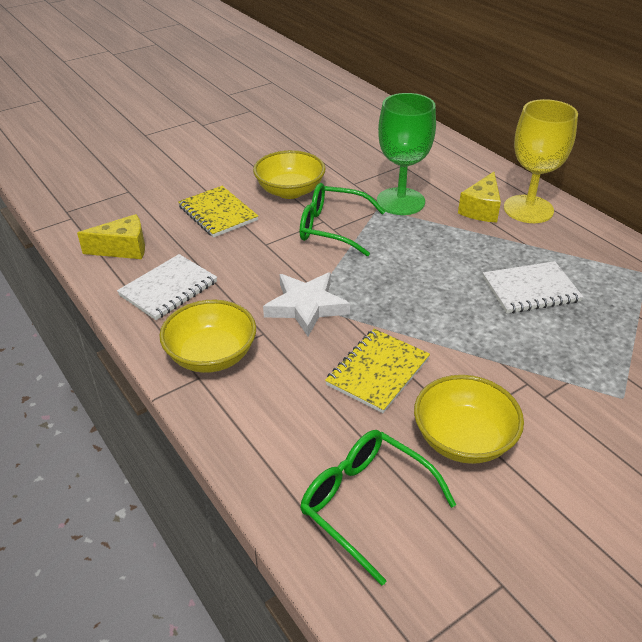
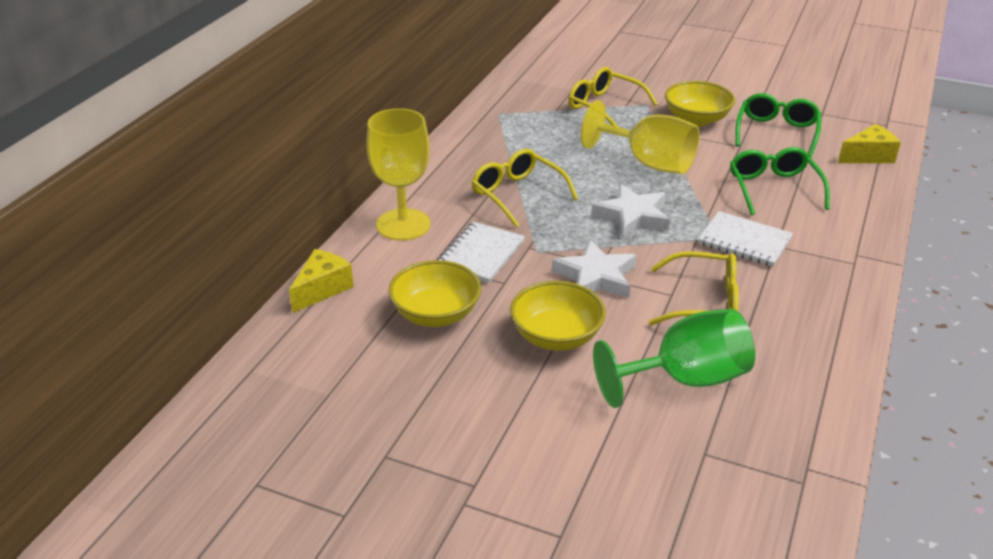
white star: 1 -> 2
yellow glasses: 0 -> 3
yellow goblet: 1 -> 2
yellow notebook: 2 -> 0

